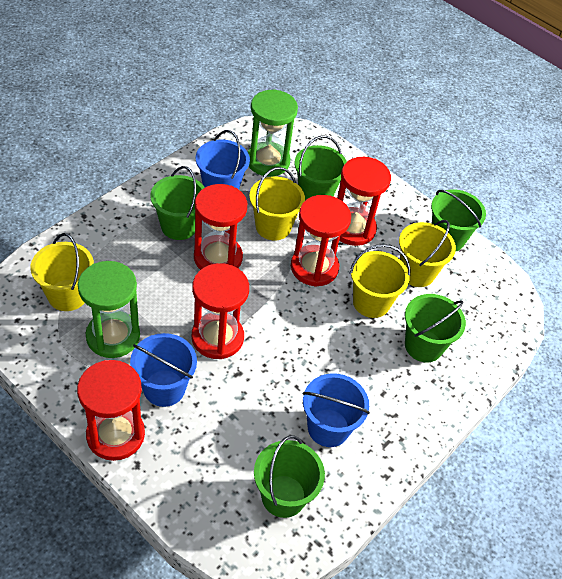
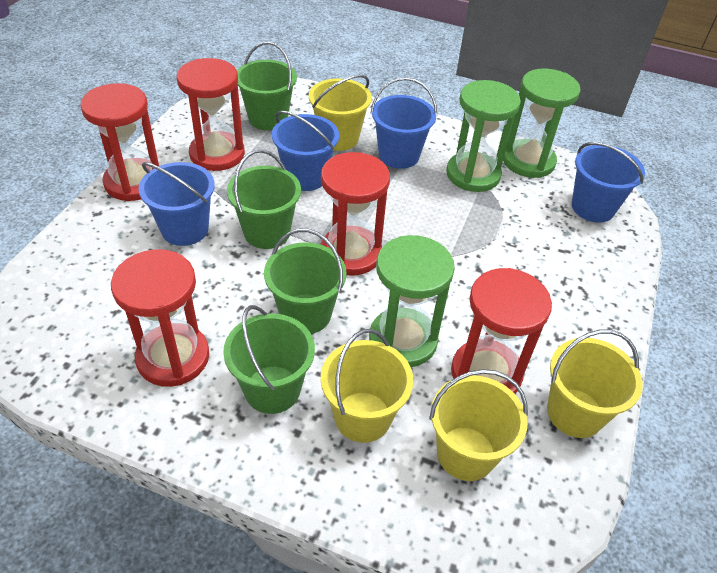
blue bucket: 3 -> 4
green bucket: 5 -> 4
green hourglass: 2 -> 3

